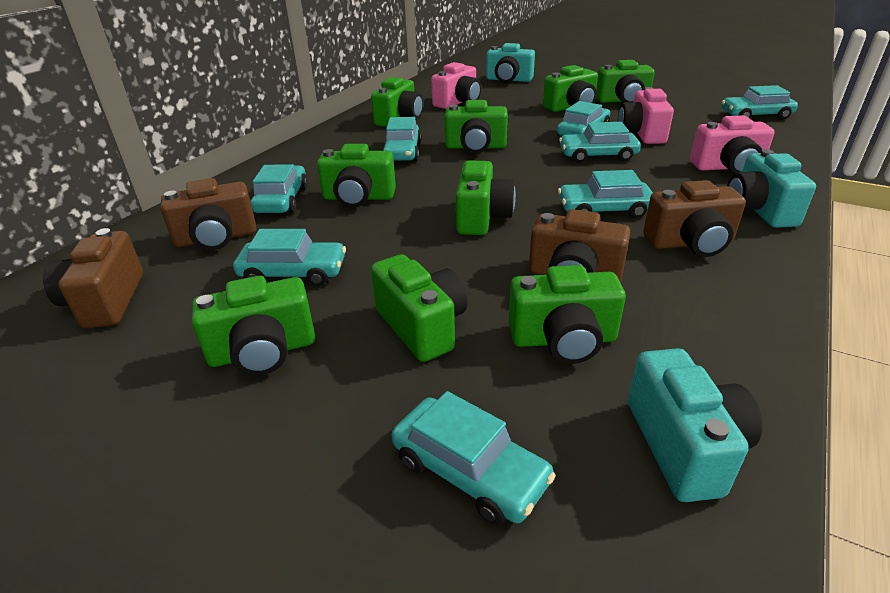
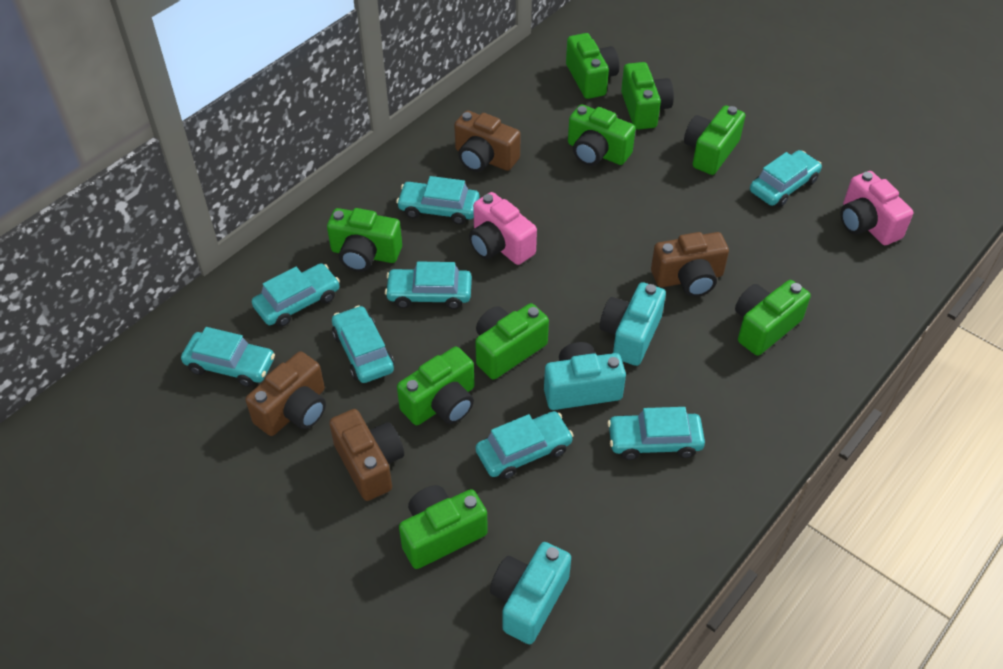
pink camera: 3 -> 2

